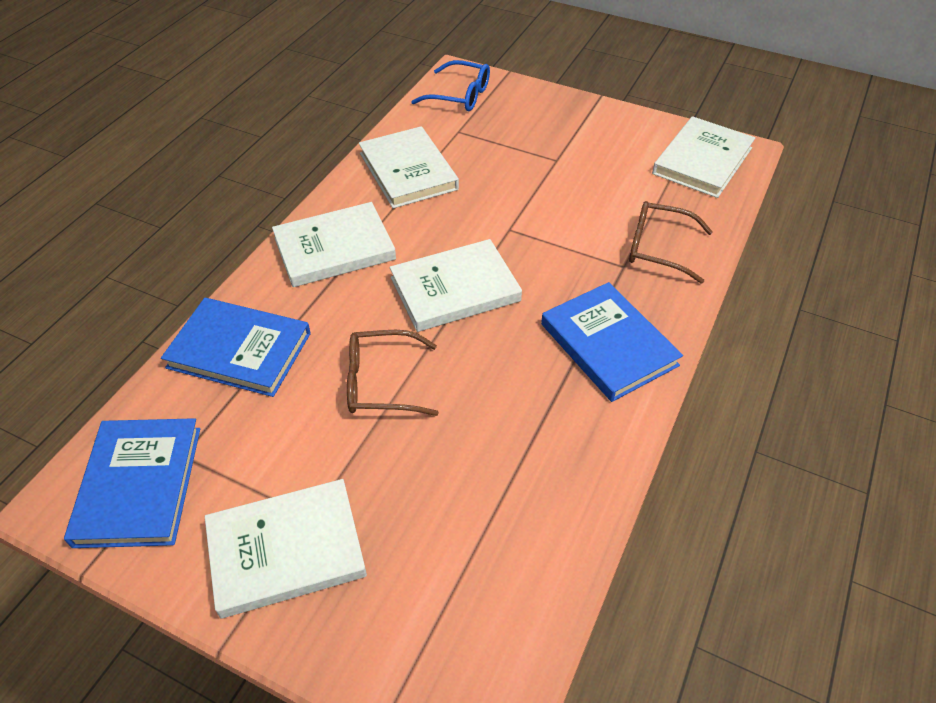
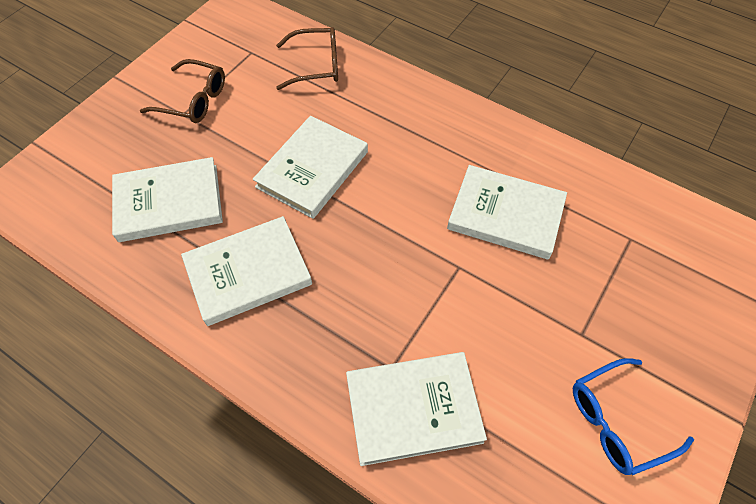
blue book: 3 -> 0

